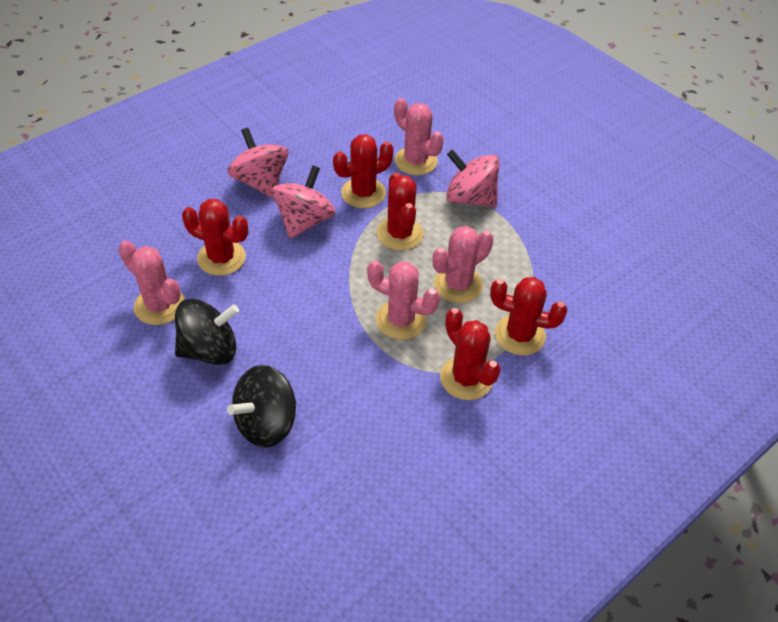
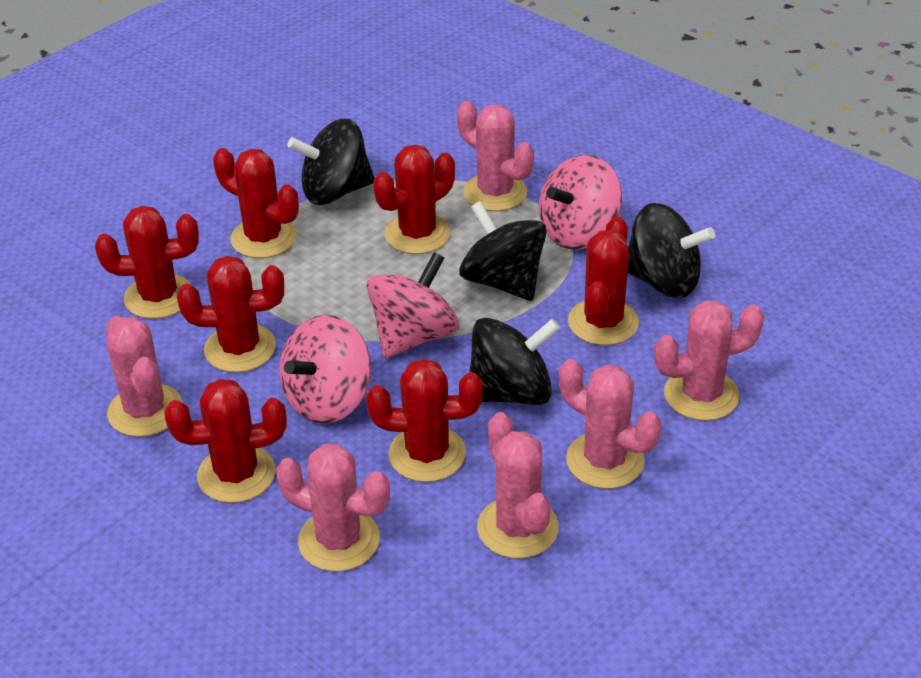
black spinning top: 2 -> 4
pink cactus: 4 -> 6
red cactus: 5 -> 7

